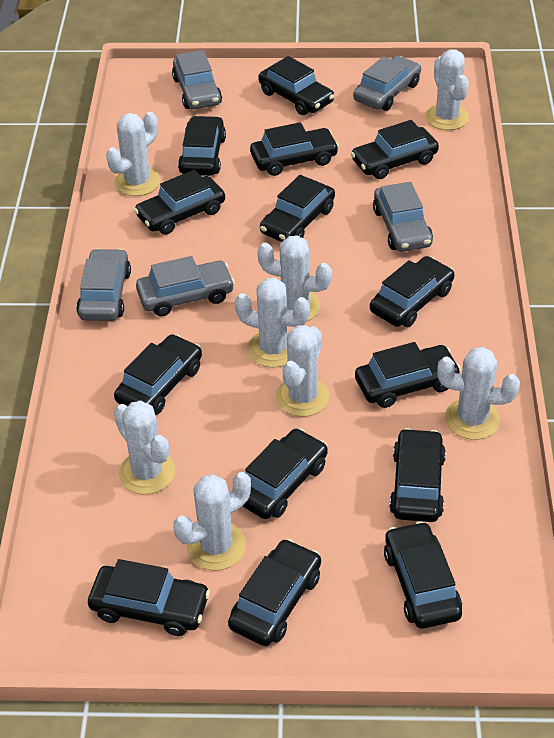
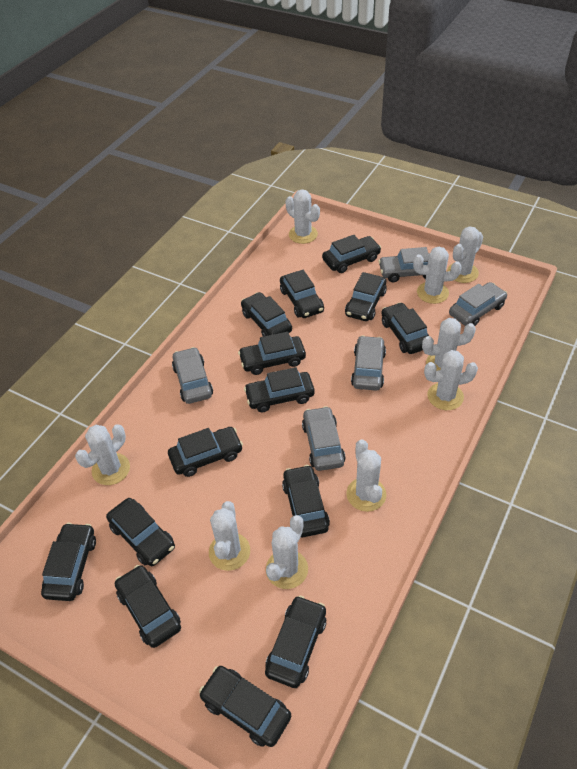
white cactus: 8 -> 9

